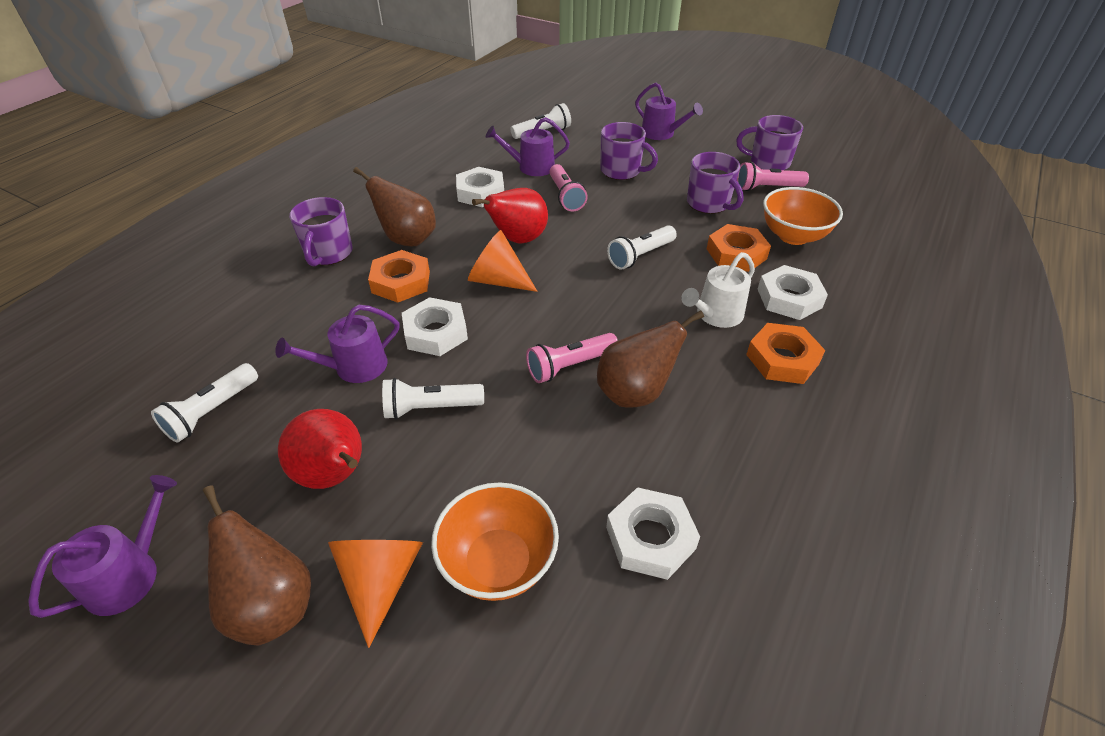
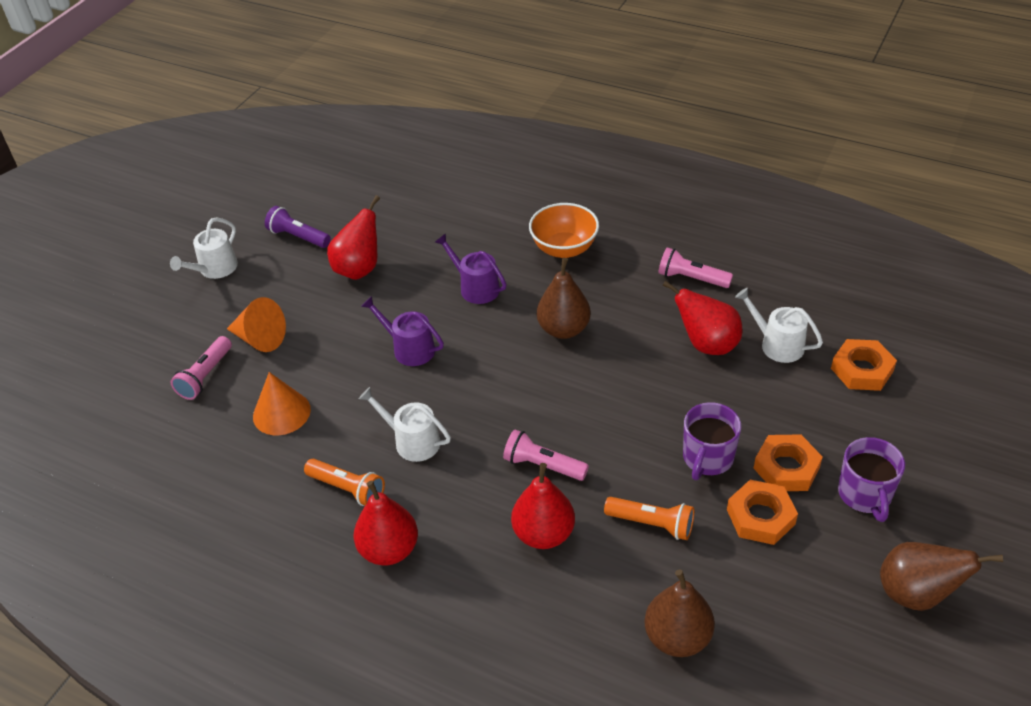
orange bowl: 2 -> 1
orange flashlight: 0 -> 2
purple flashlight: 0 -> 1
purple mug: 4 -> 2
purple watering can: 4 -> 2
red pear: 2 -> 4
white flashlight: 4 -> 0
white nut: 4 -> 0
white watering can: 1 -> 3

